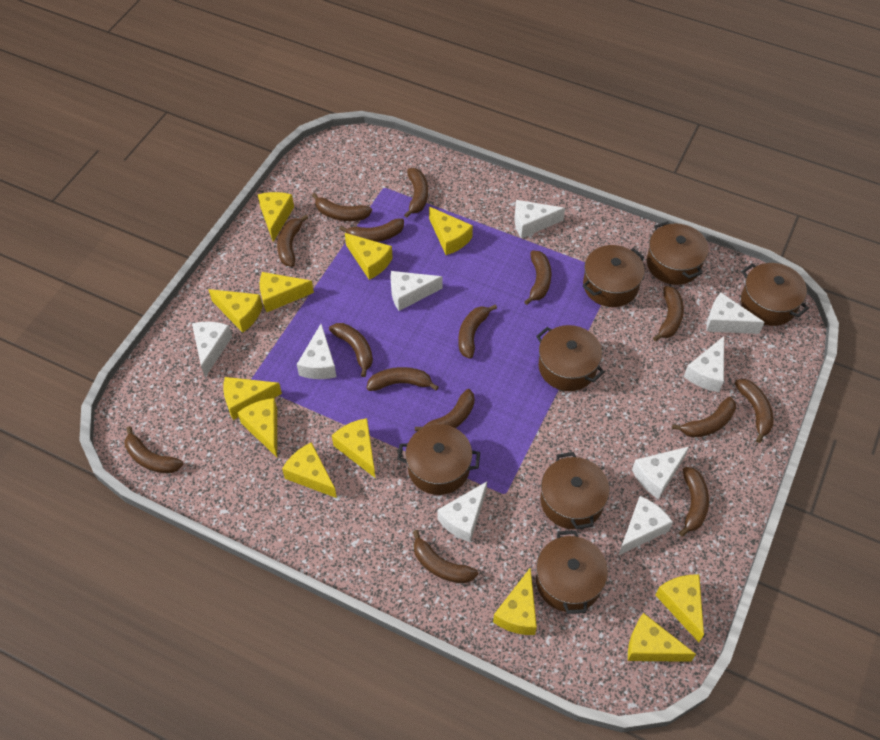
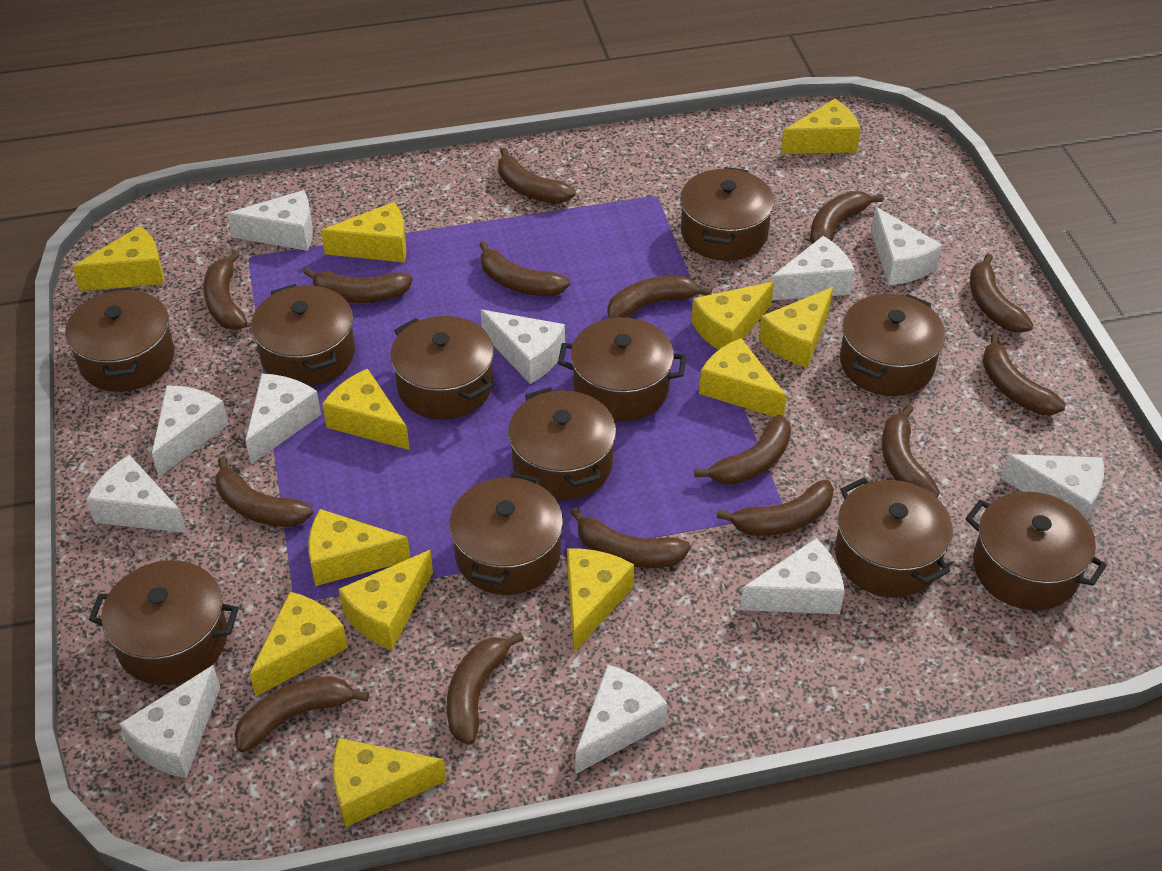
brown pot: 7 -> 11
white cheese: 9 -> 11

